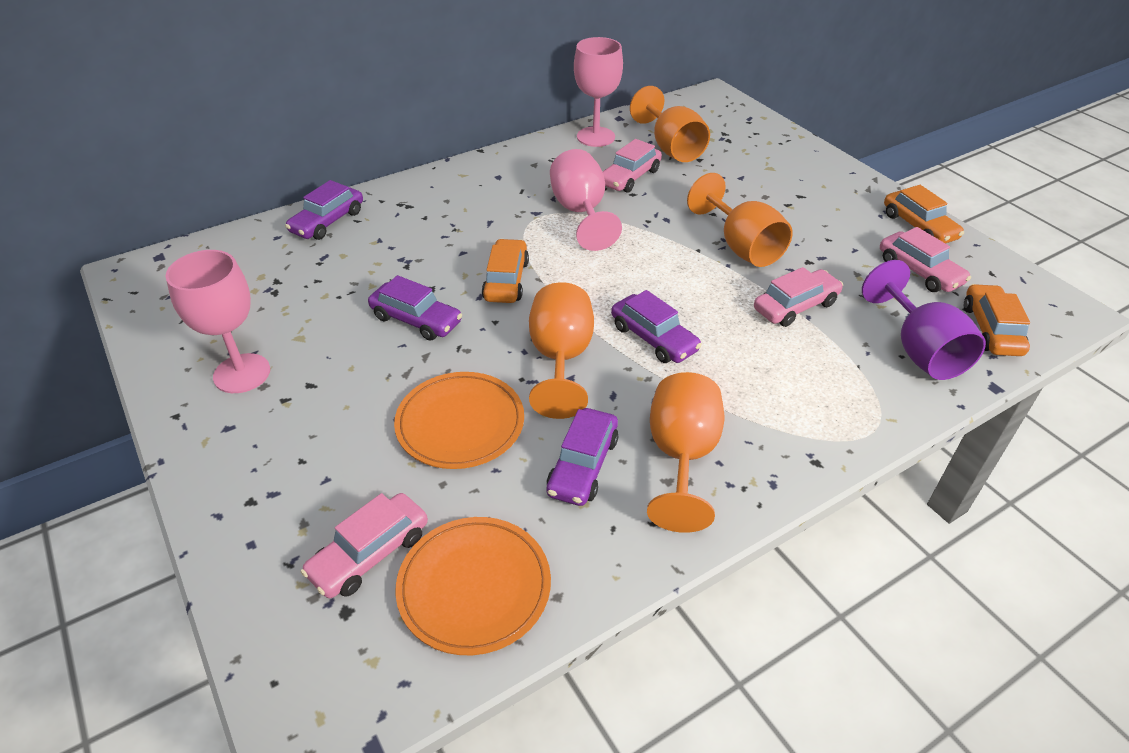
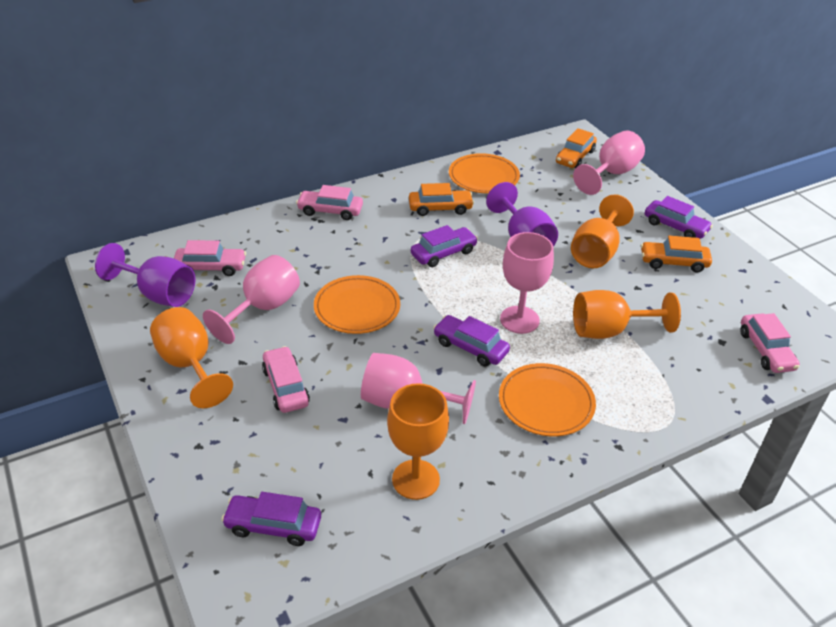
orange plate: 2 -> 3
pink goblet: 3 -> 4
purple goblet: 1 -> 2

